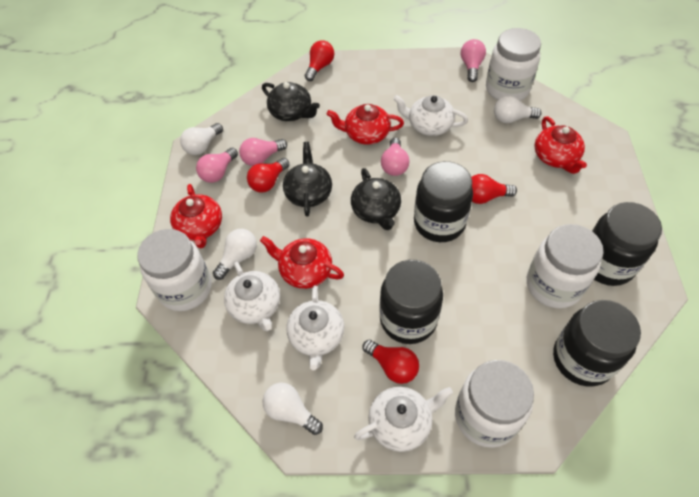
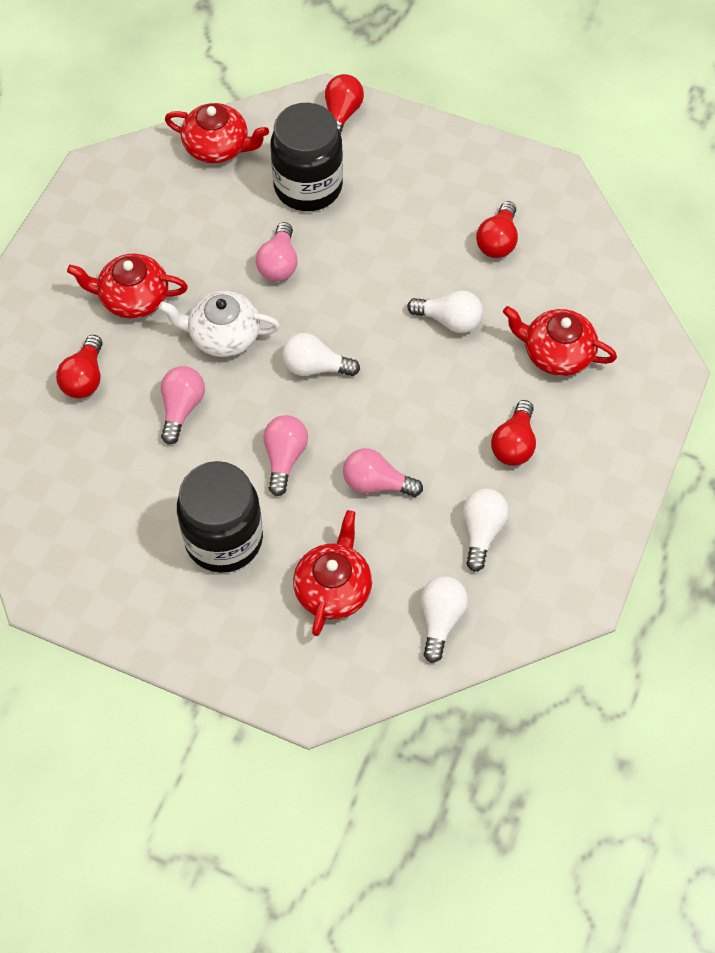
black jar: 4 -> 2
black teapot: 3 -> 0
white jar: 4 -> 0
white teapot: 4 -> 1

